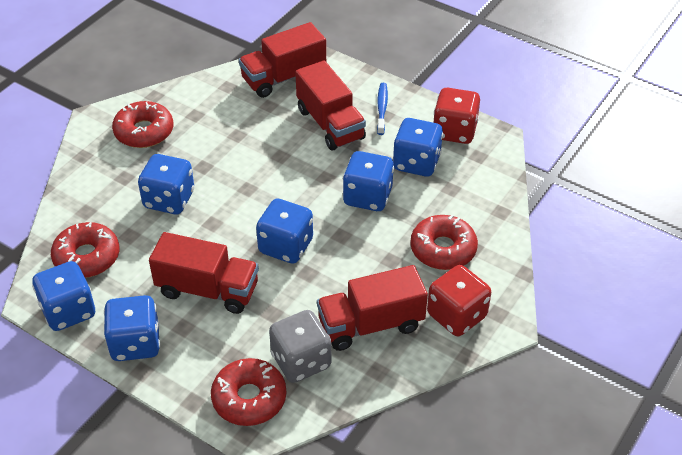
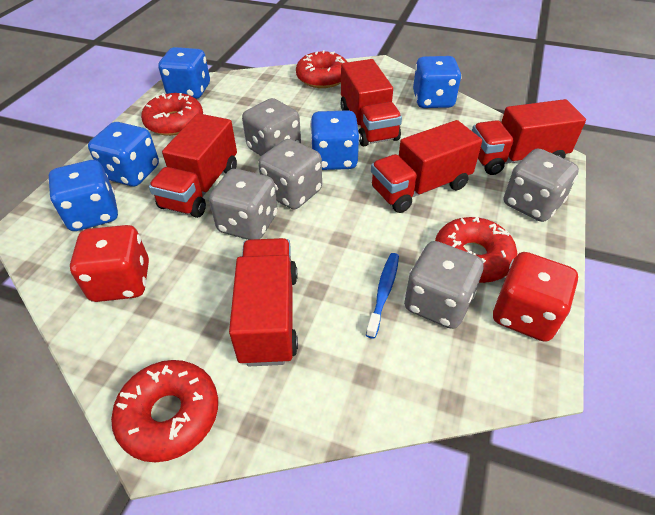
blue dice: 6 -> 5
grey dice: 1 -> 5
red truck: 4 -> 5

